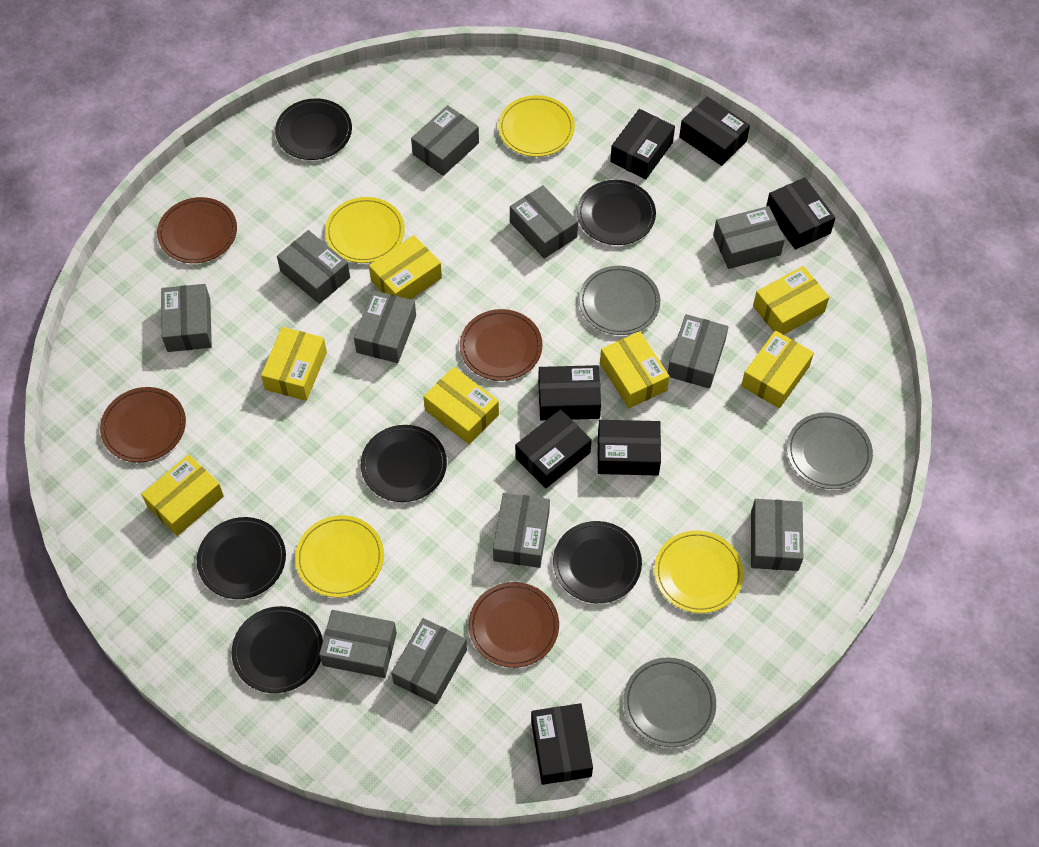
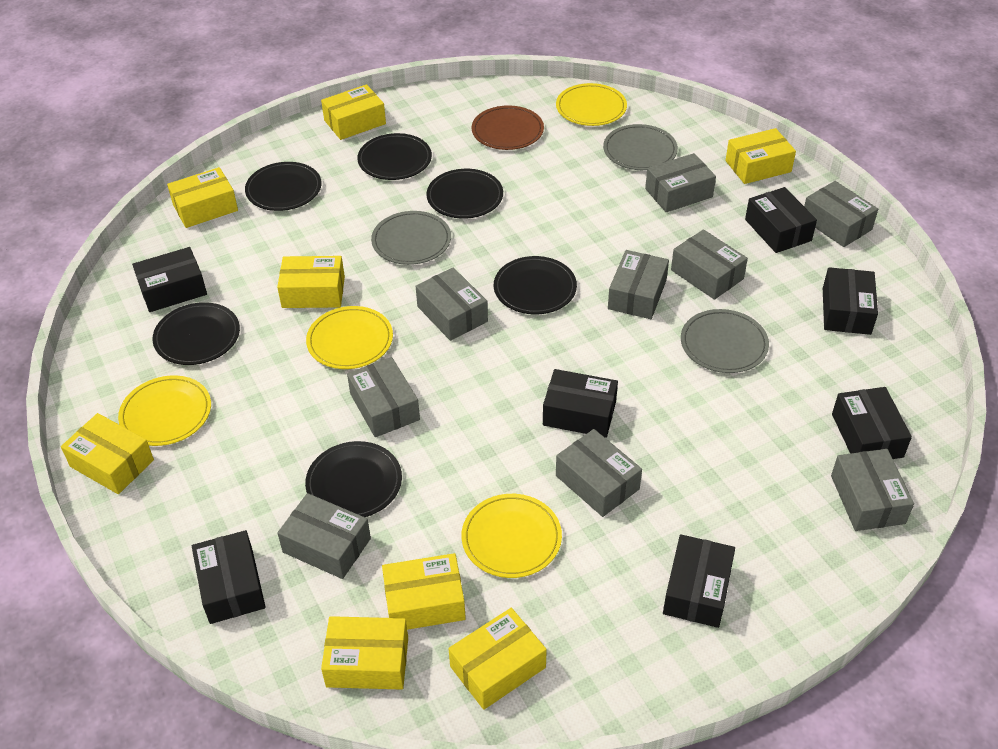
brown plate: 4 -> 1
grey box: 11 -> 9
yellow box: 7 -> 8

